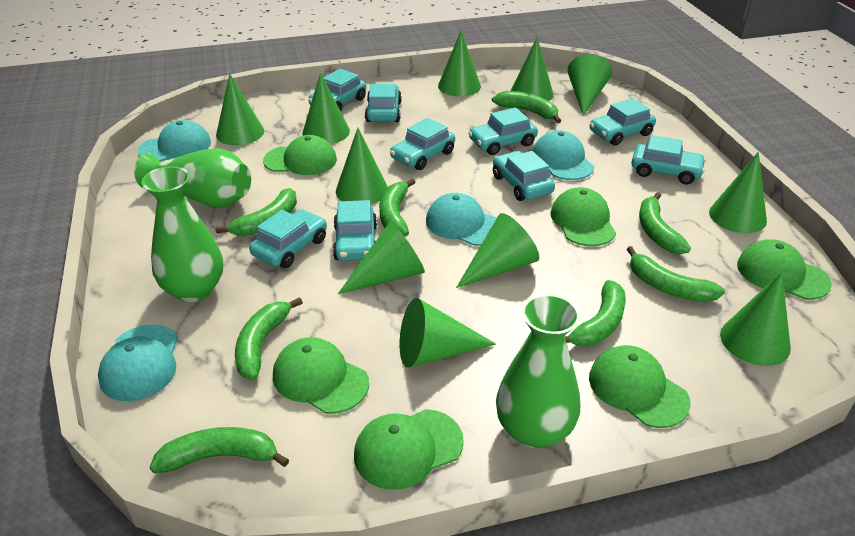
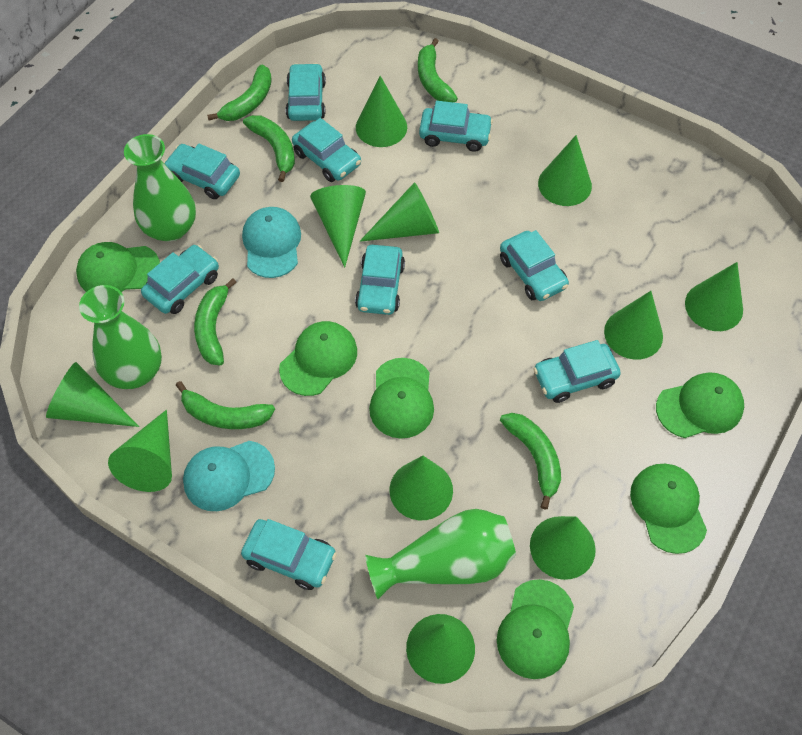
green banana: 8 -> 6
turquoise cap: 4 -> 2

